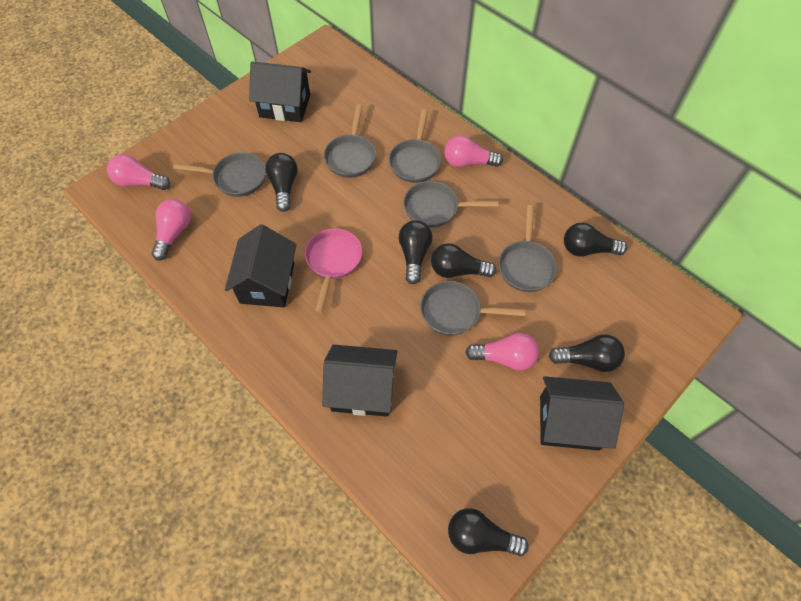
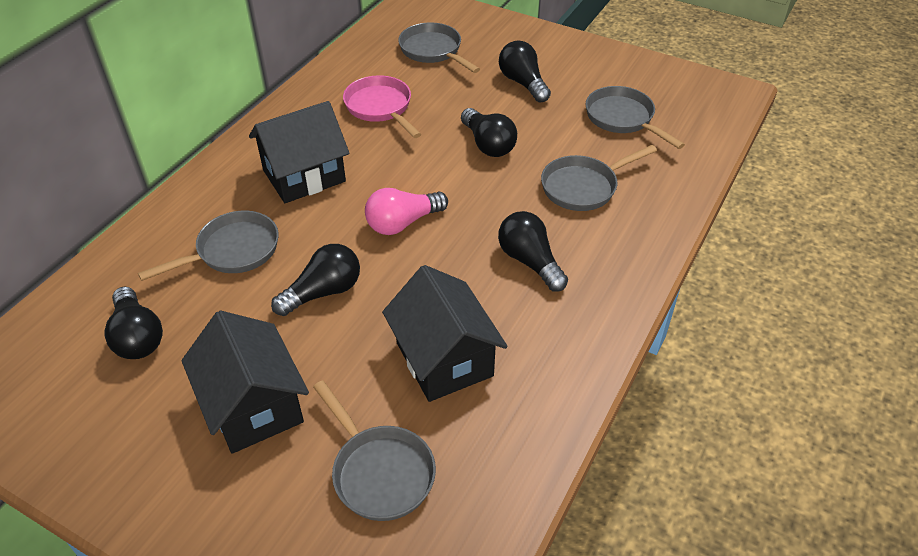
black house: 4 -> 3
black light bulb: 6 -> 5
grey pan: 6 -> 5
pink light bulb: 4 -> 1

